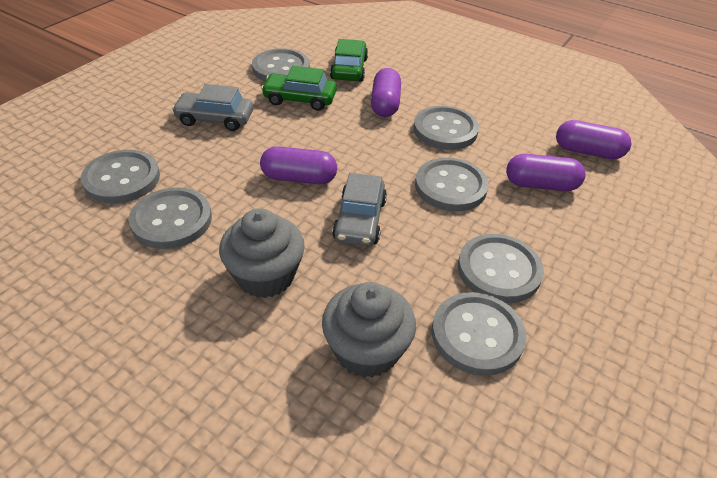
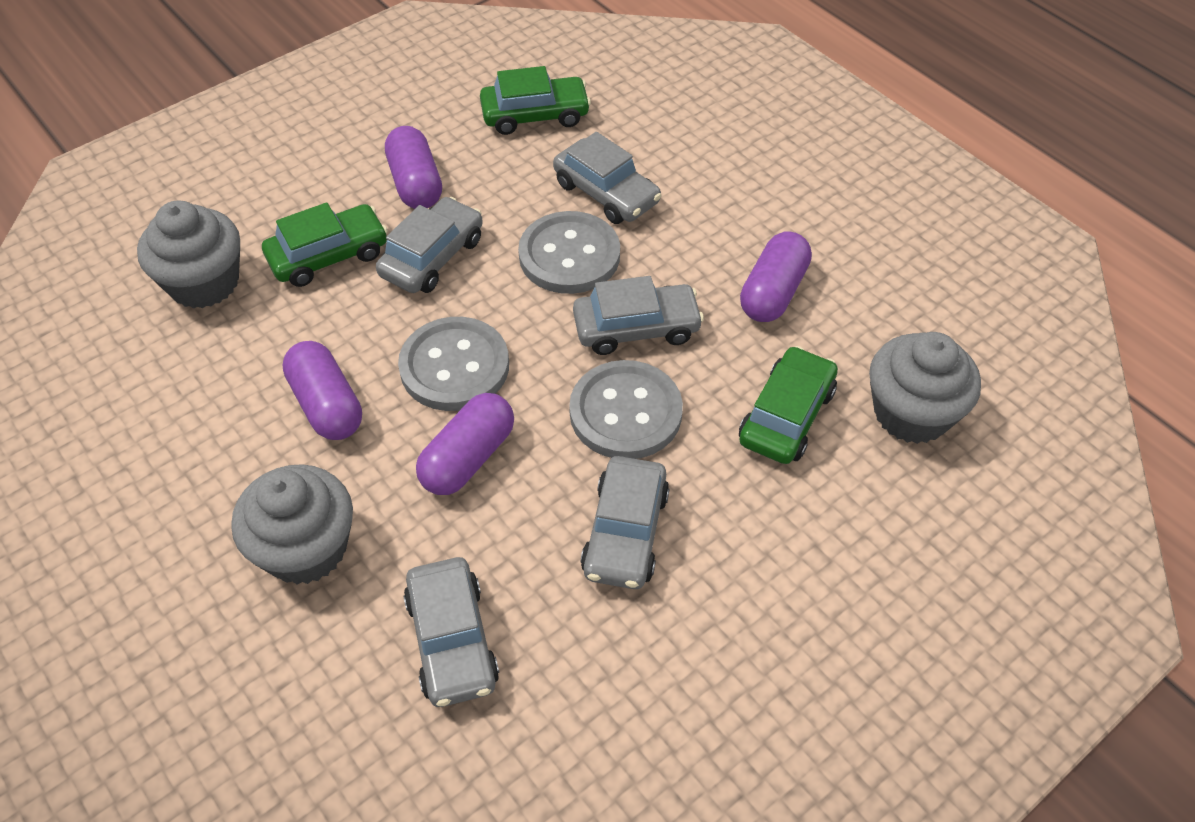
green car: 2 -> 3
grey button: 7 -> 3
grey car: 2 -> 5
grey cupcake: 2 -> 3

